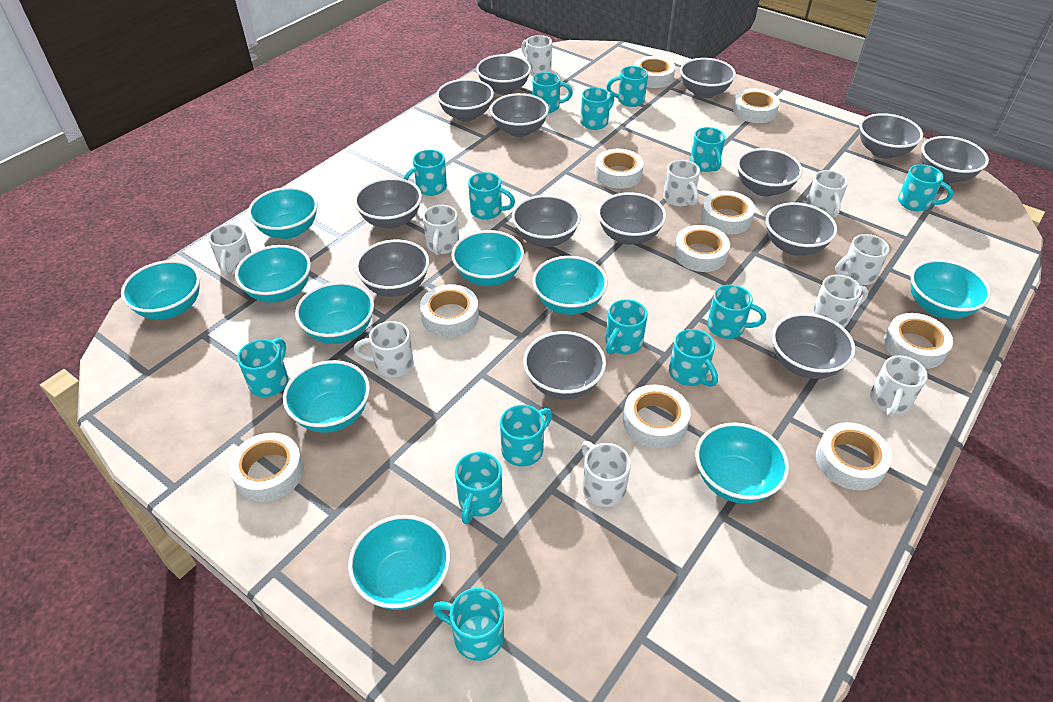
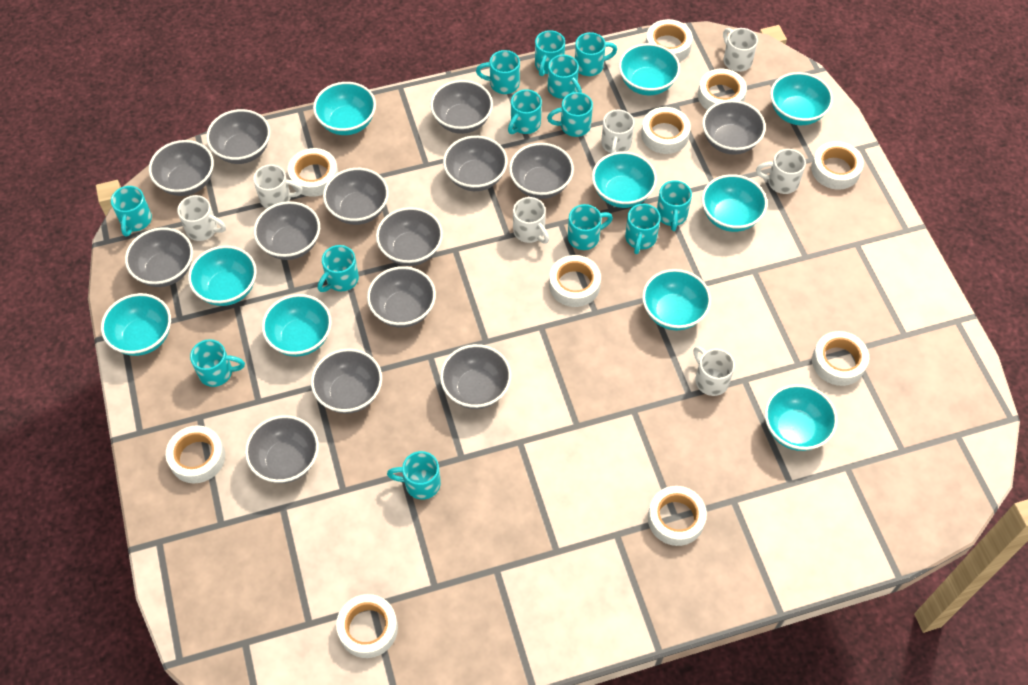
turquoise mug: 14 -> 13
white mug: 10 -> 7

